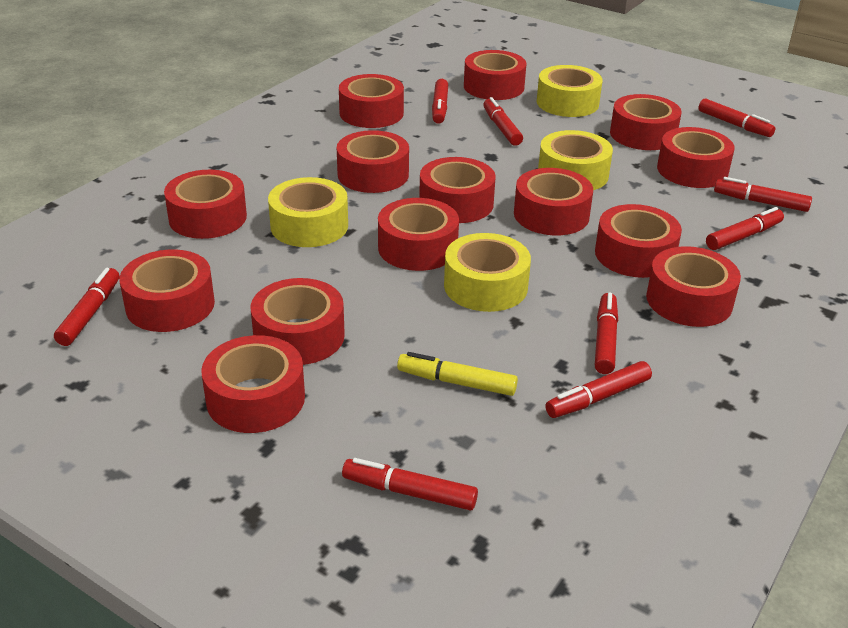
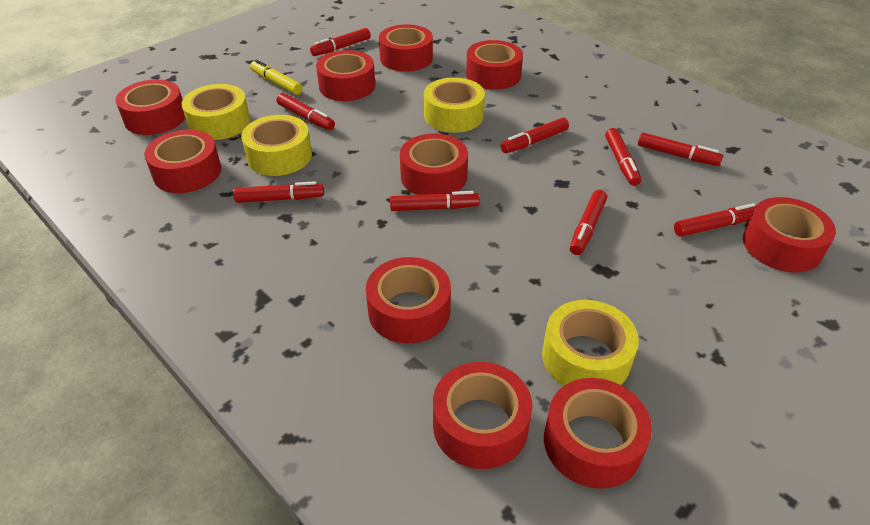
red tape: 14 -> 10

